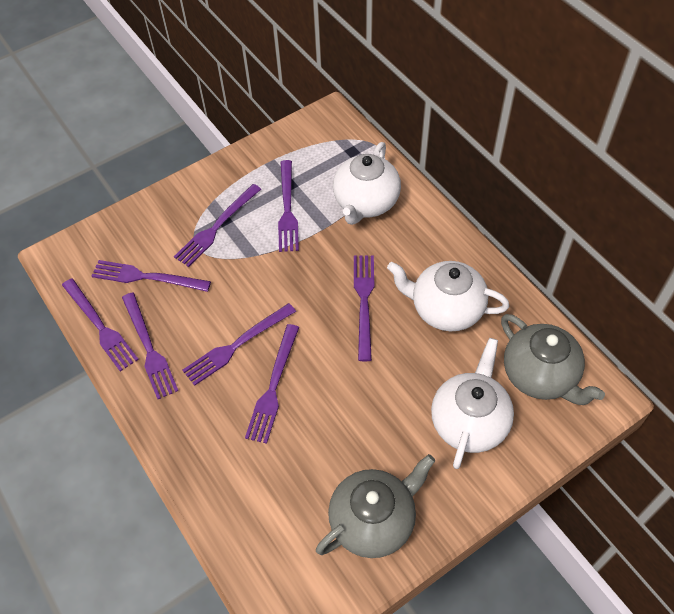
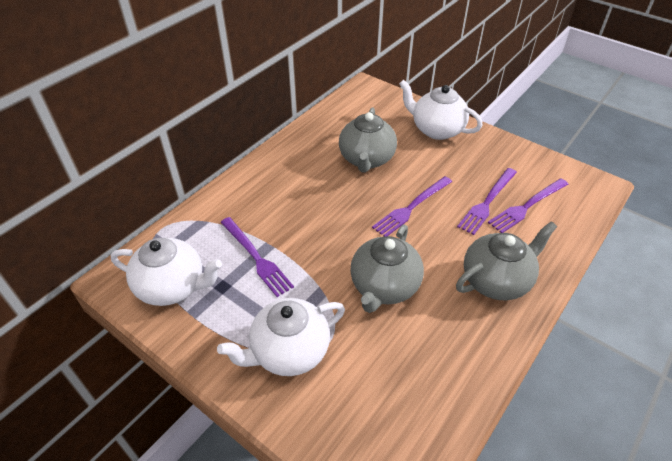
grey teapot: 2 -> 3
purple fork: 8 -> 4

